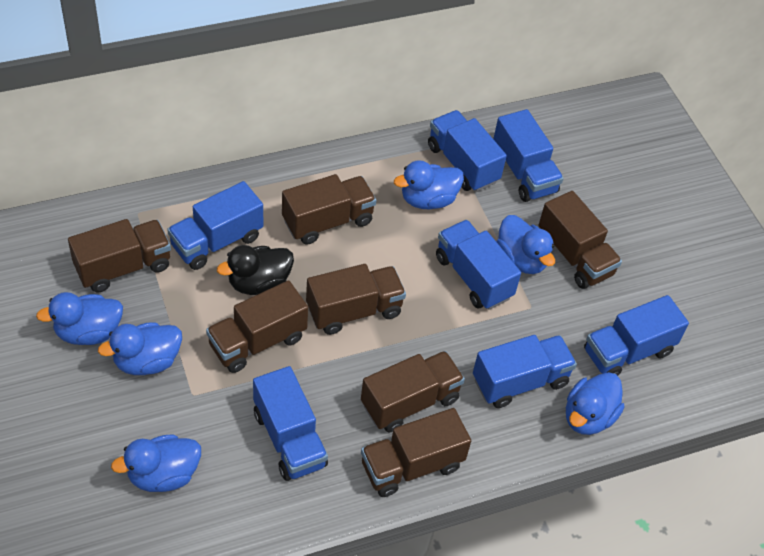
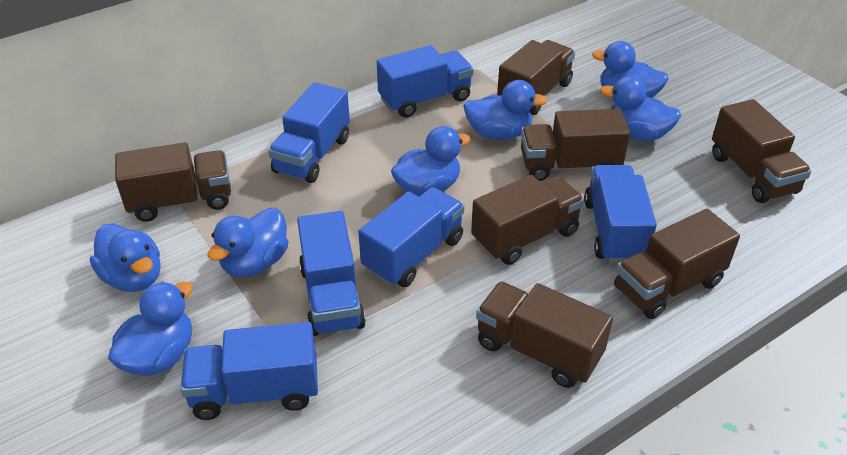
black duck: 1 -> 0
blue duck: 6 -> 7
blue truck: 7 -> 6

